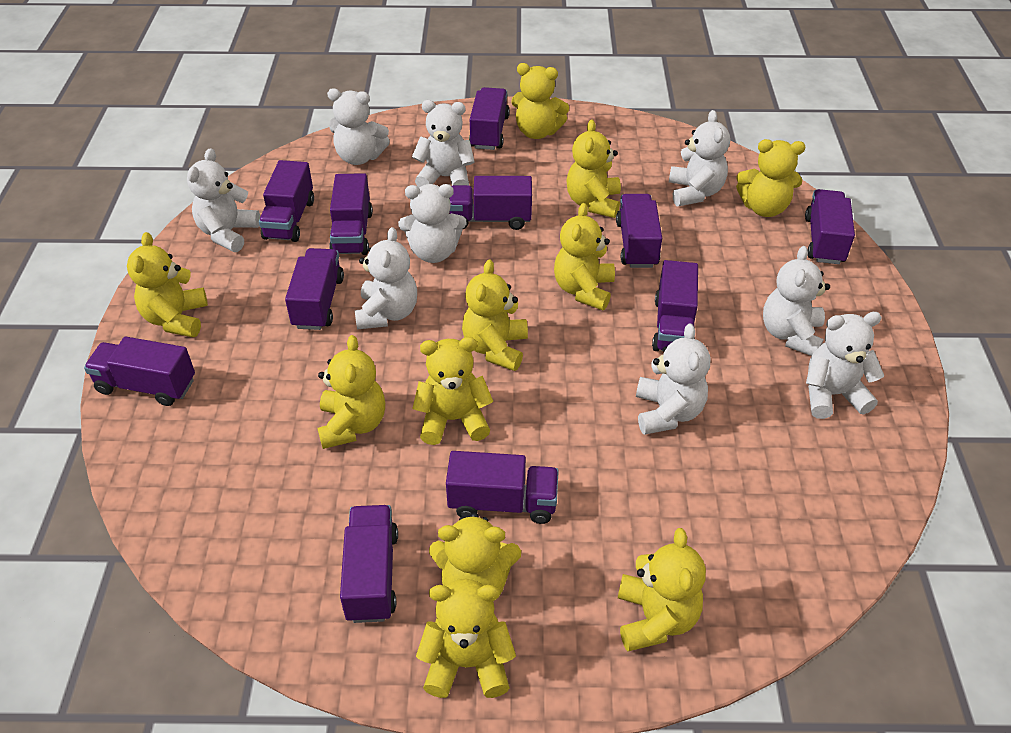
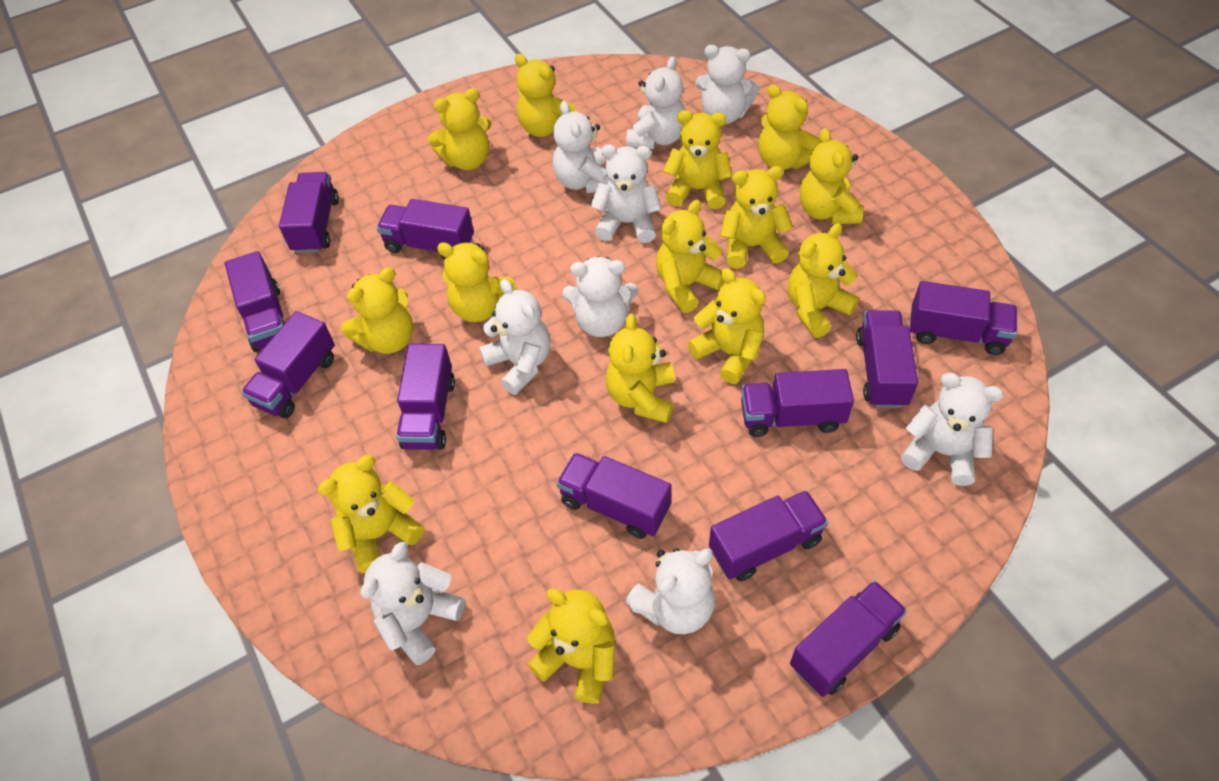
yellow teddy bear: 11 -> 14

